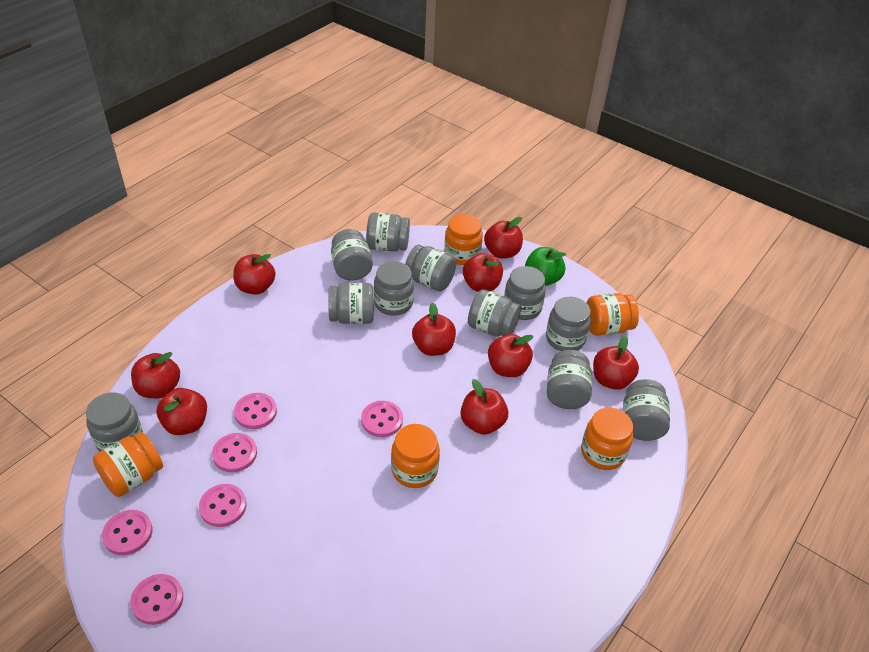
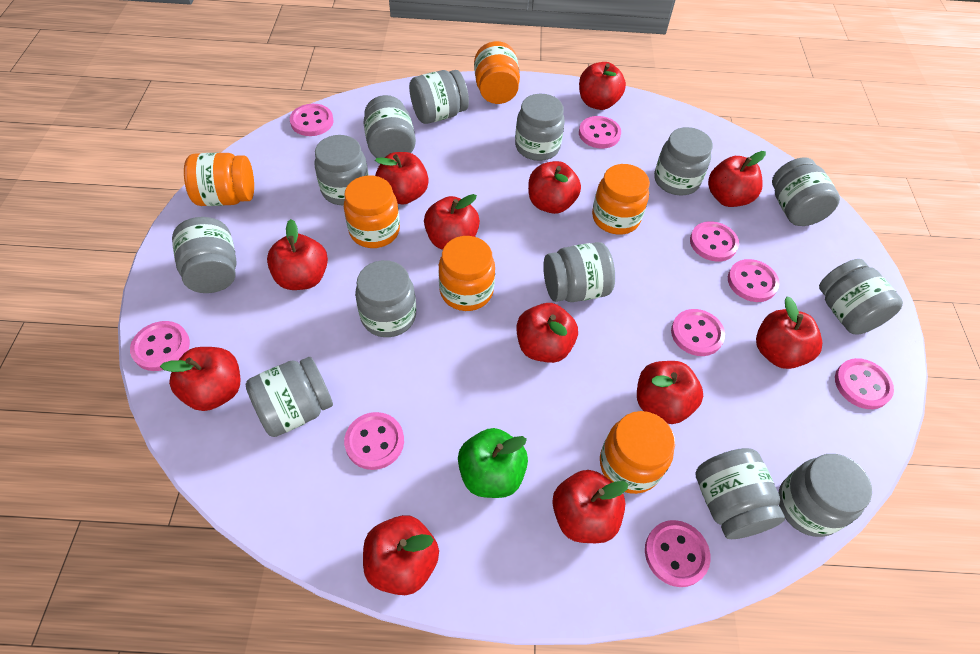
grey jar: 11 -> 13
orange jar: 5 -> 6
pink button: 6 -> 9
red apple: 9 -> 12

